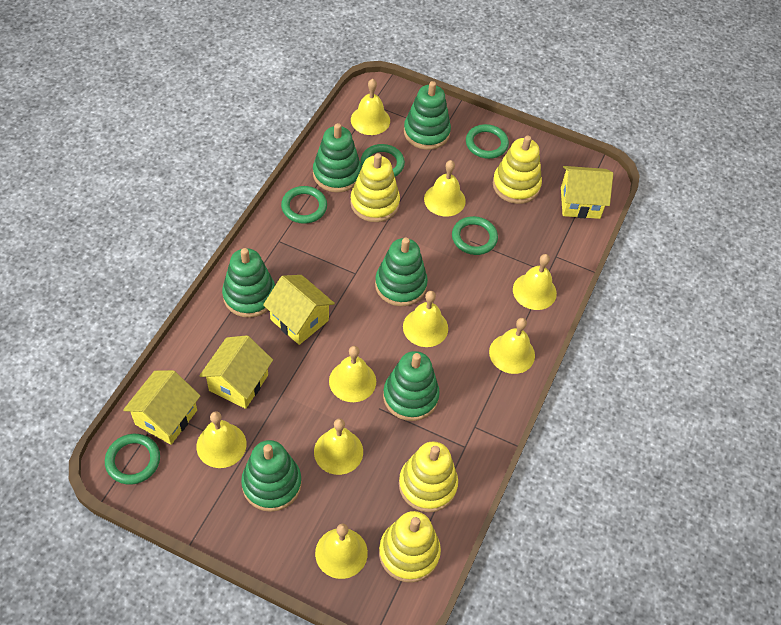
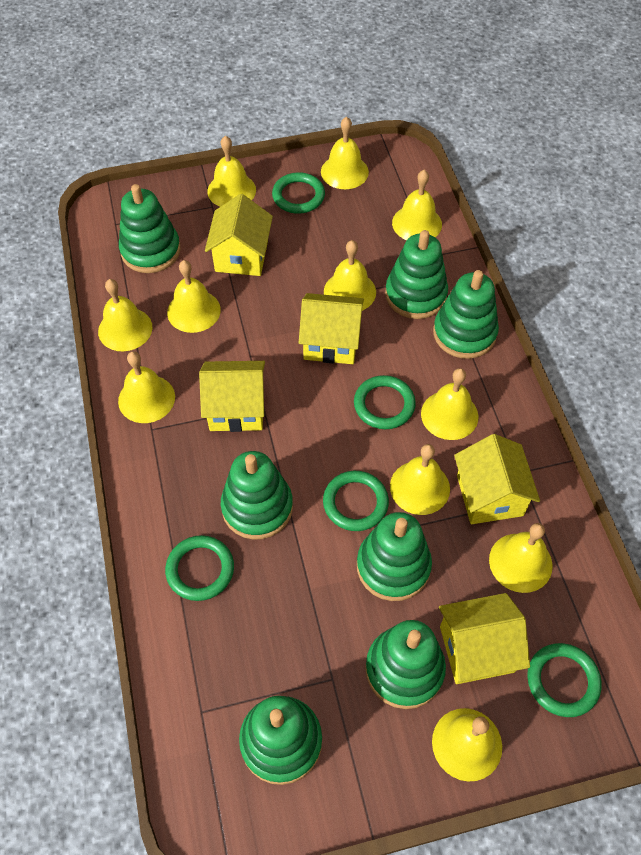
green stacking toy: 6 -> 7
yellow bell: 9 -> 11
yellow house: 4 -> 5
yellow stacking toy: 4 -> 0

